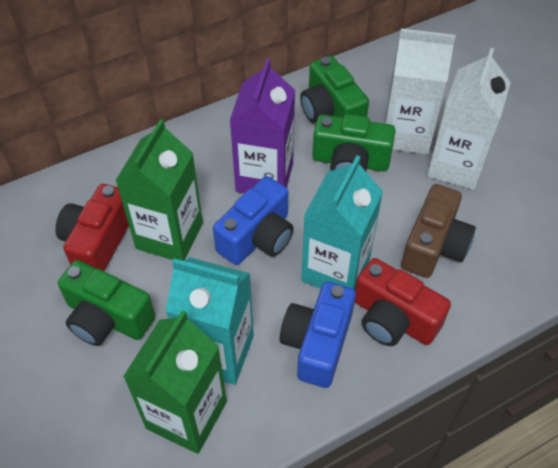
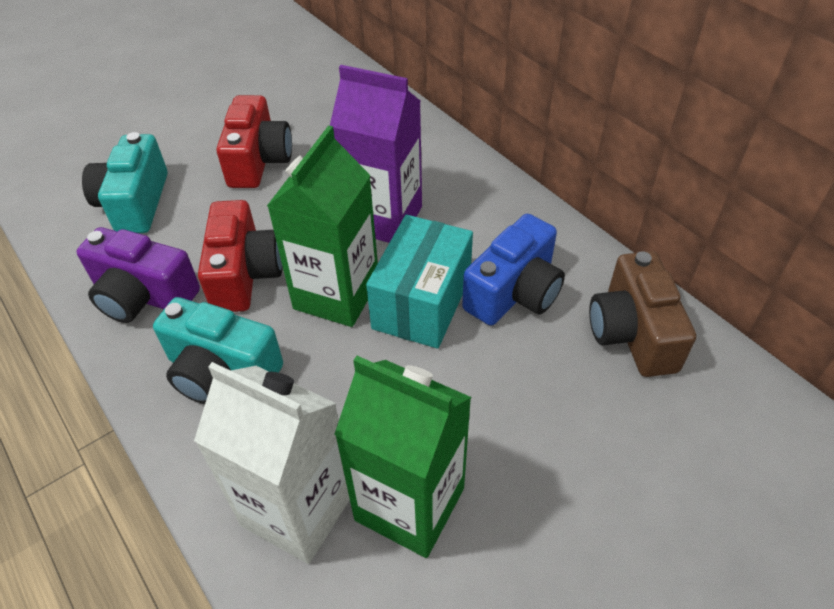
blue camera: 2 -> 1
green camera: 3 -> 0
purple camera: 0 -> 1
turquoise box: 0 -> 1
turquoise camera: 0 -> 2
turquoise carton: 2 -> 0
white carton: 2 -> 1

